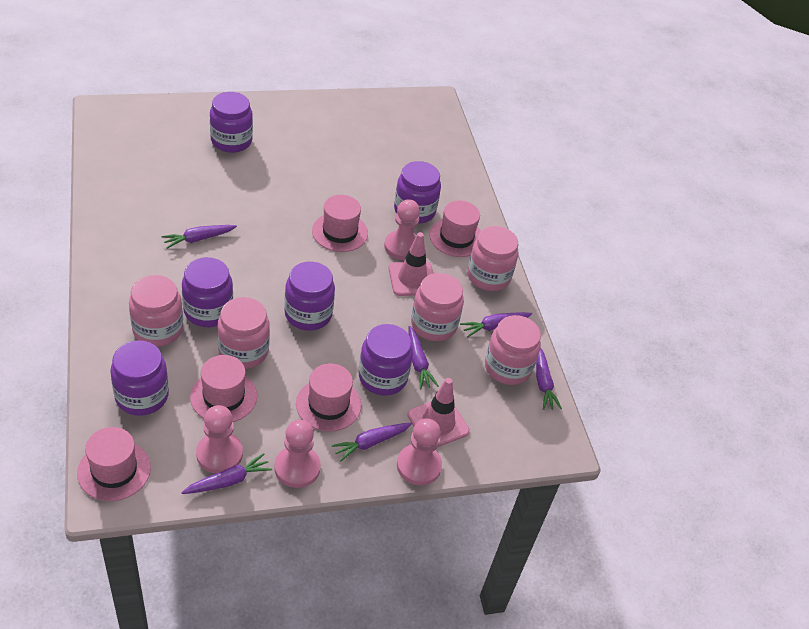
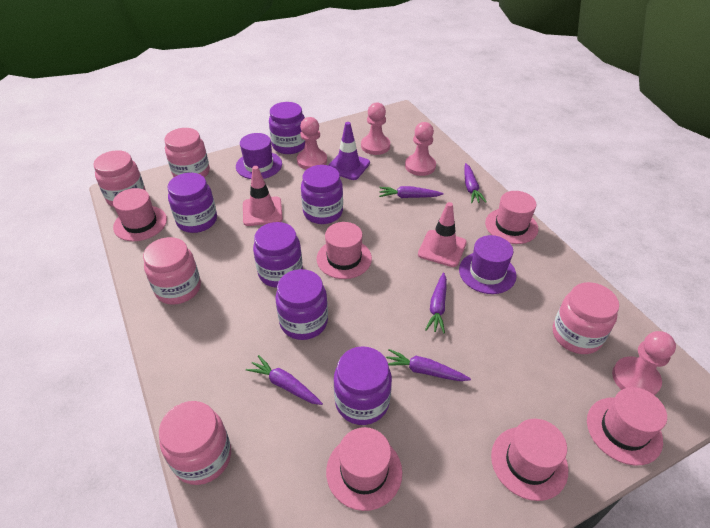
pink hat: 5 -> 6
purple carrot: 6 -> 5
purple hat: 0 -> 2
purple traffic cone: 0 -> 1

